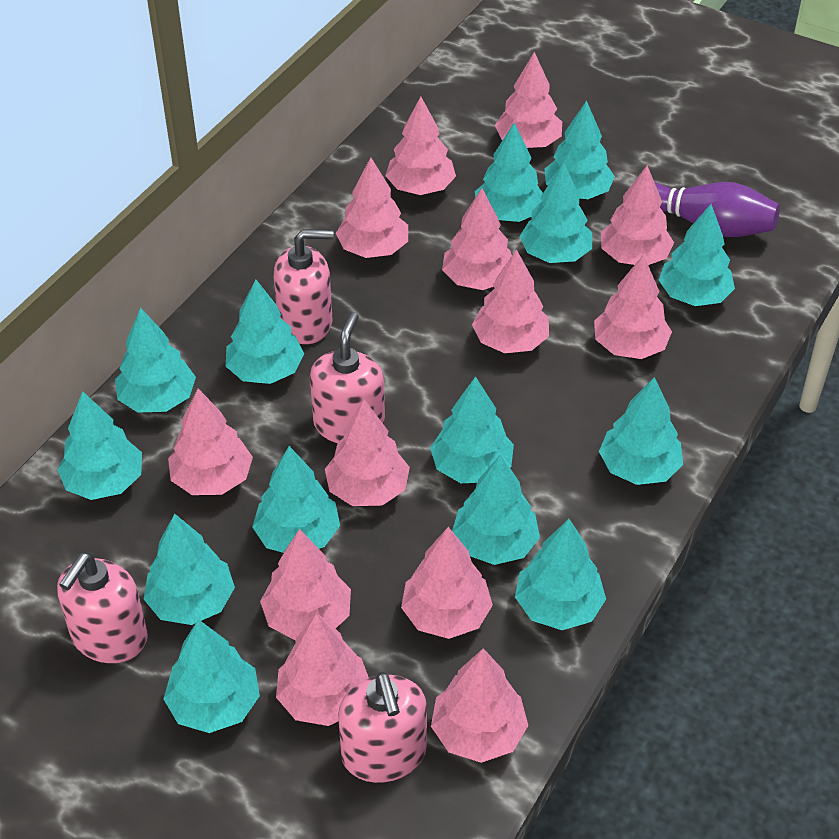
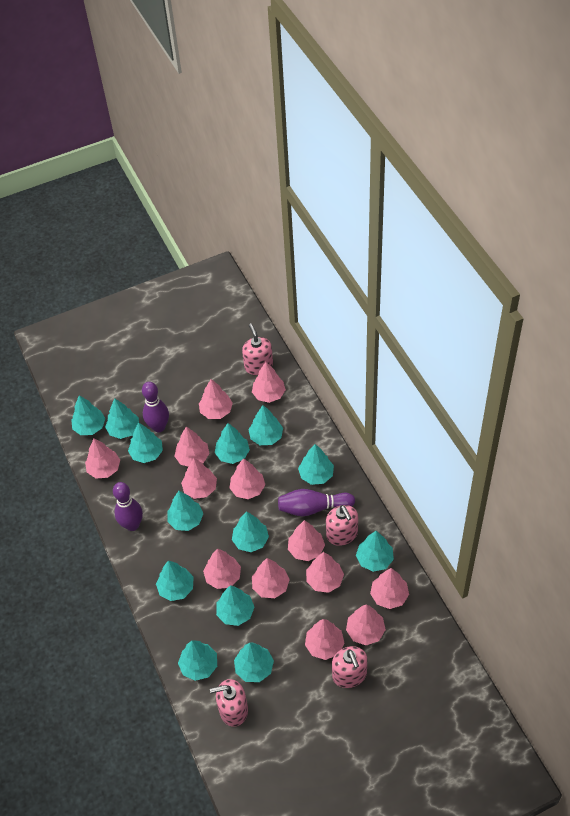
purple bowling pin: 1 -> 3
turquoise tree: 14 -> 13

